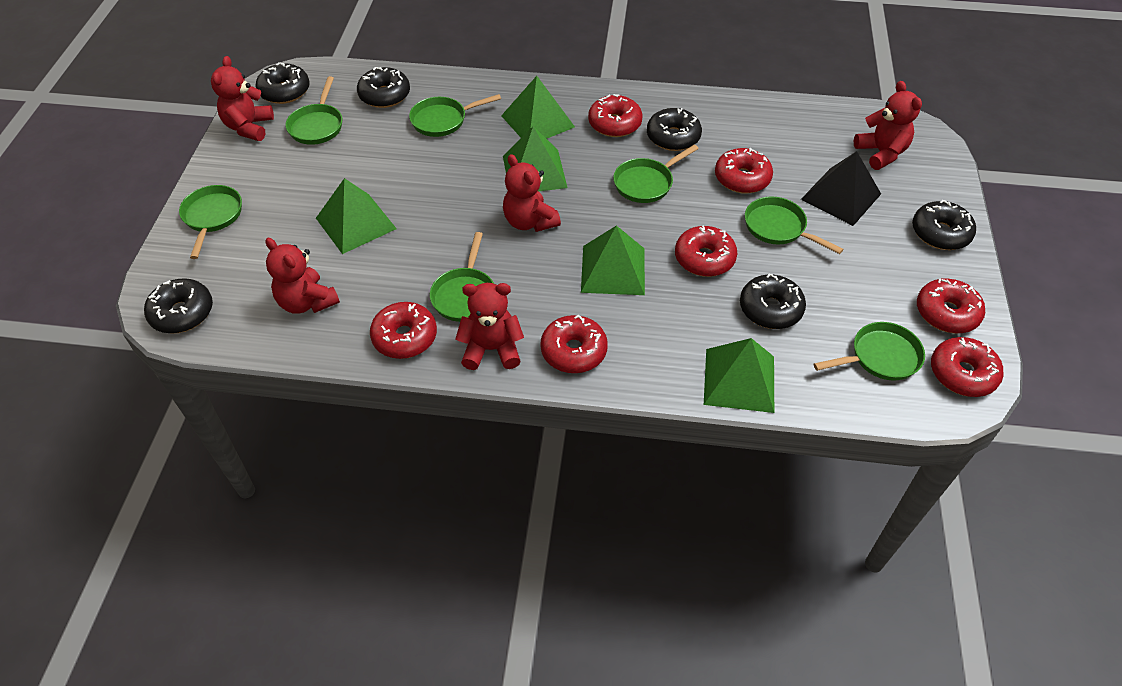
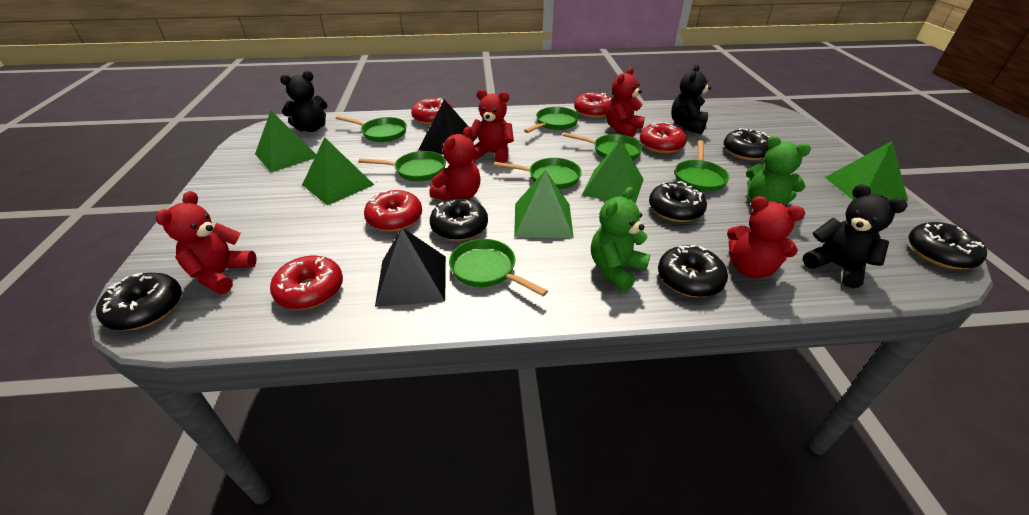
black pyramid: 1 -> 2
black teddy bear: 0 -> 3
green teddy bear: 0 -> 2
red donut: 7 -> 5

